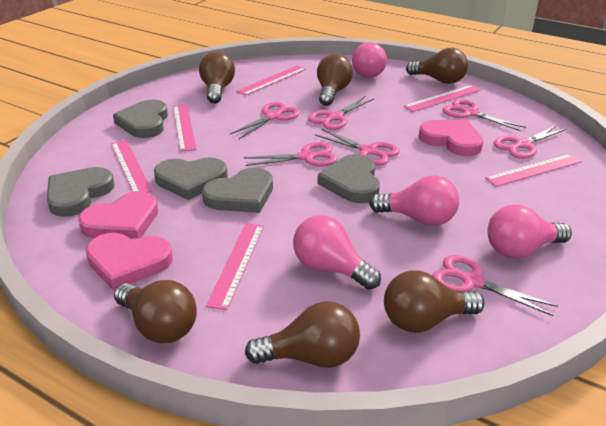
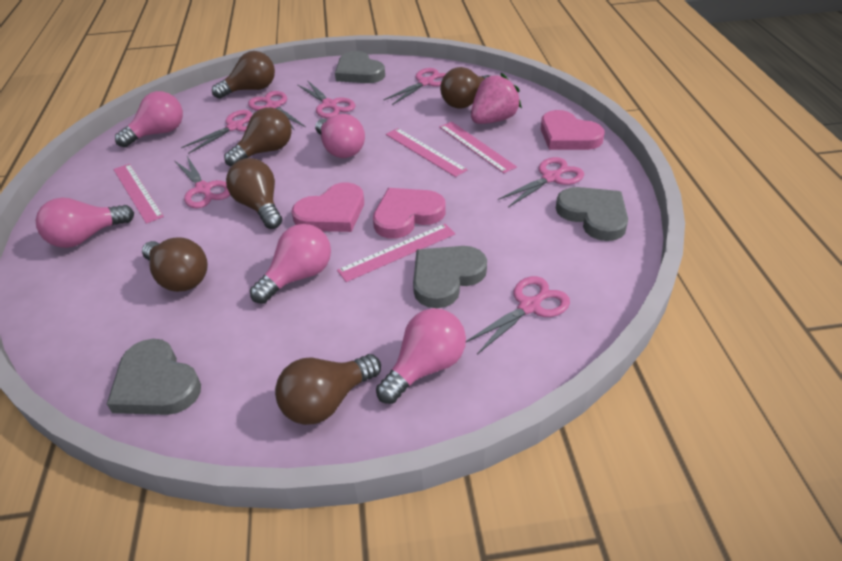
grey heart: 5 -> 4
pink light bulb: 4 -> 5
pink ruler: 6 -> 4
pink strawberry: 0 -> 1

